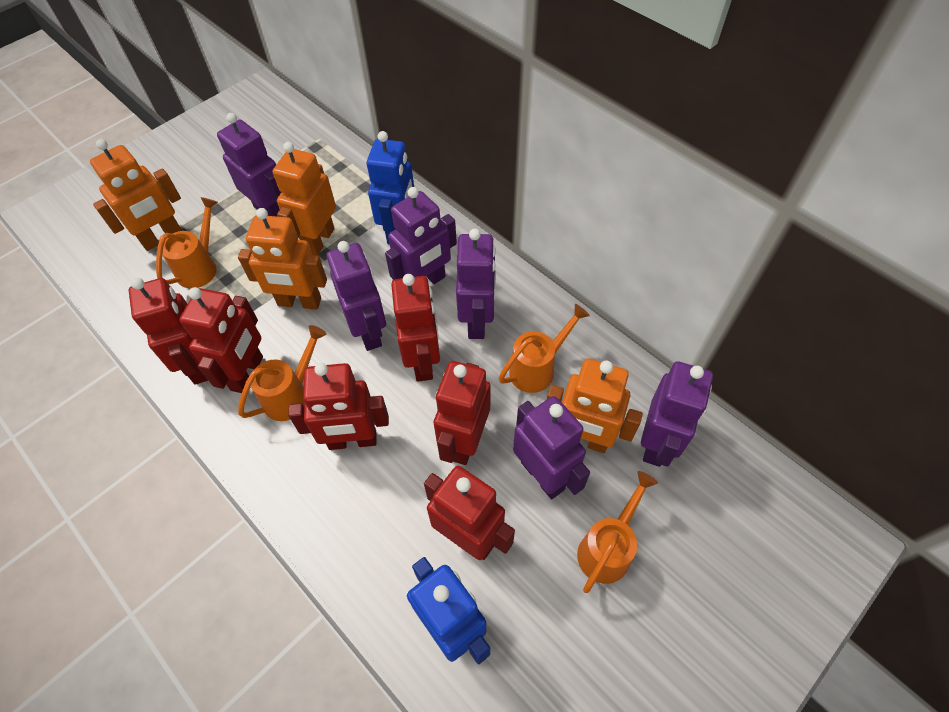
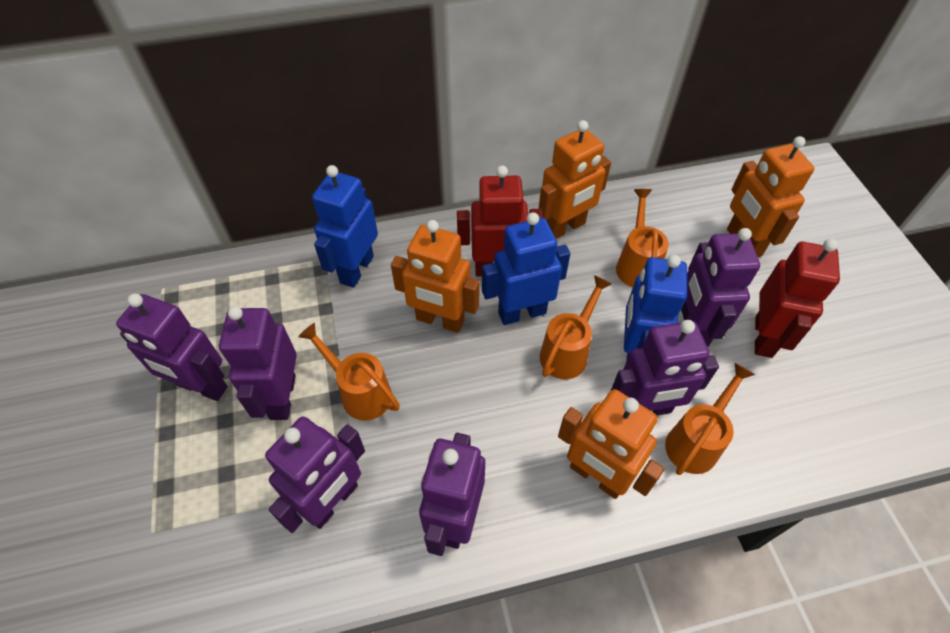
blue robot: 2 -> 3
red robot: 6 -> 2

